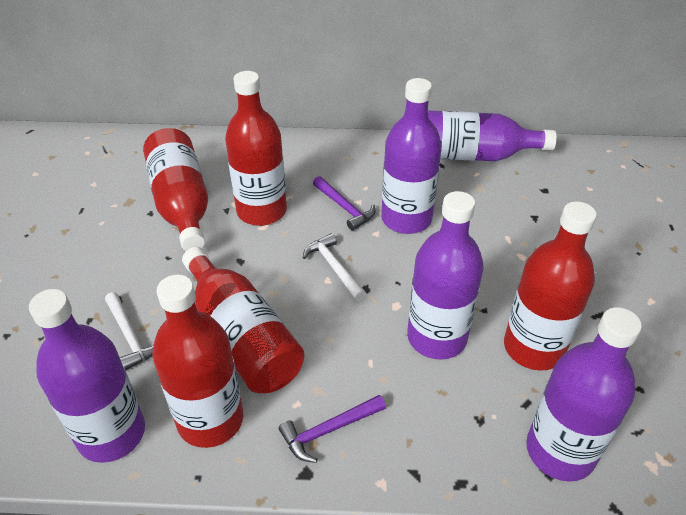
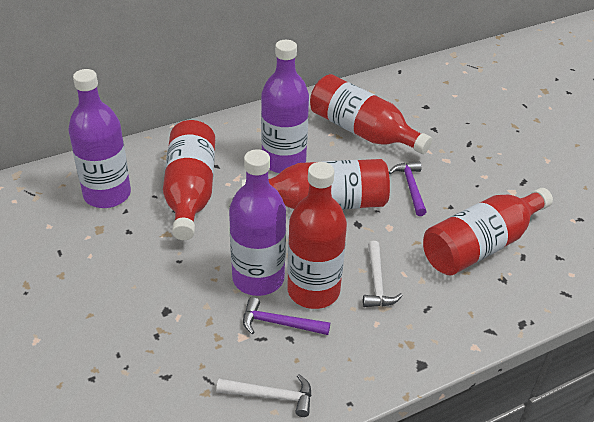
purple bottle: 5 -> 3

